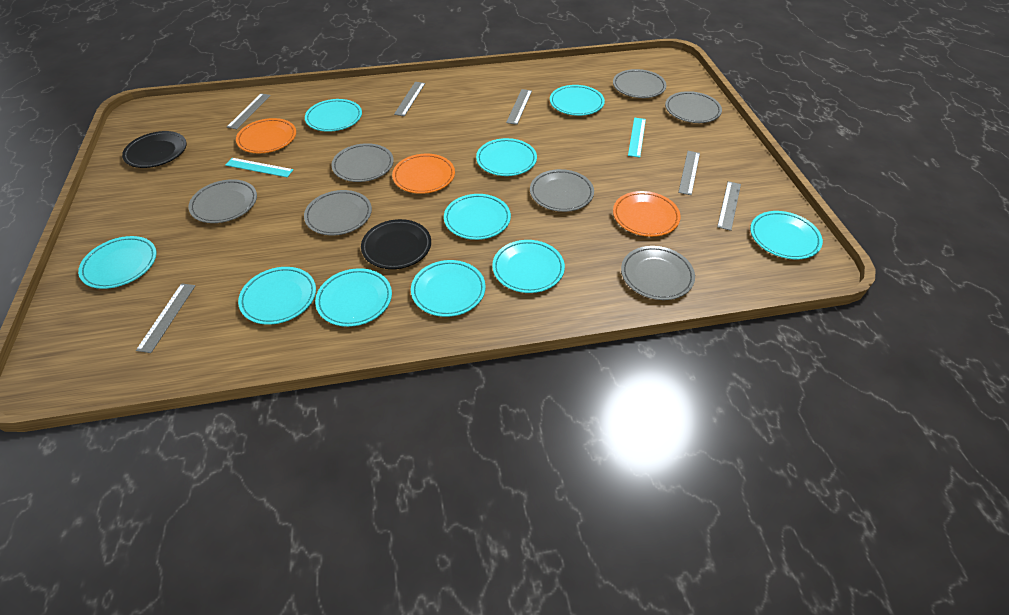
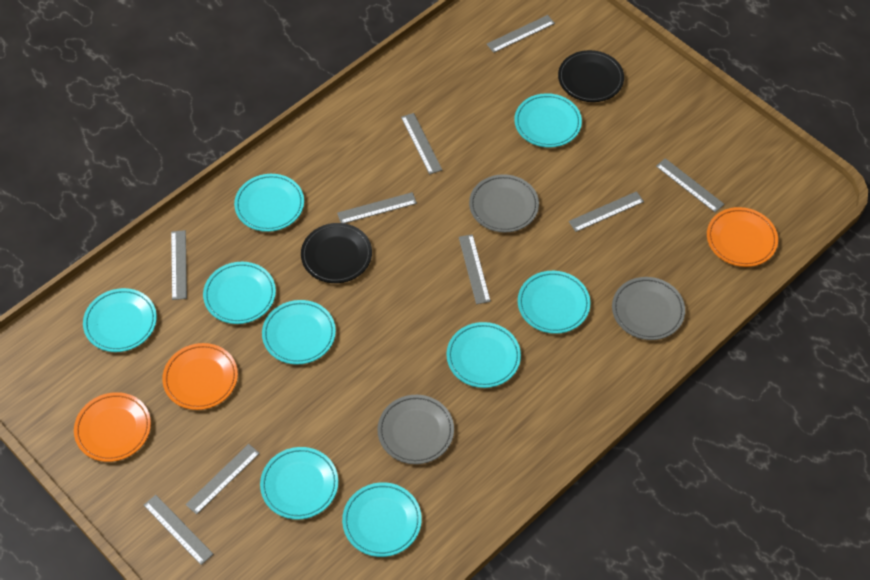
grey plate: 7 -> 3
grey ruler: 6 -> 9
turquoise plate: 10 -> 9
turquoise ruler: 2 -> 0

